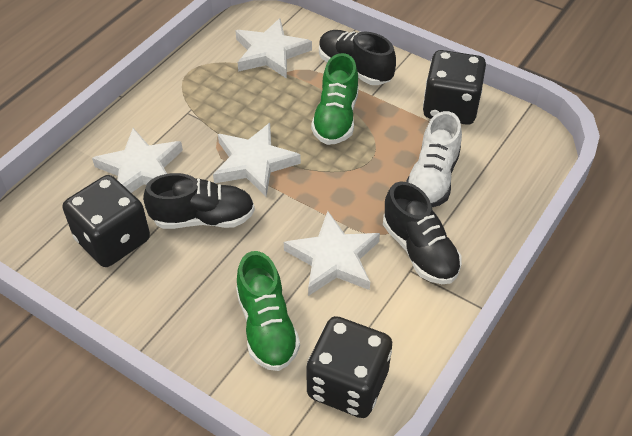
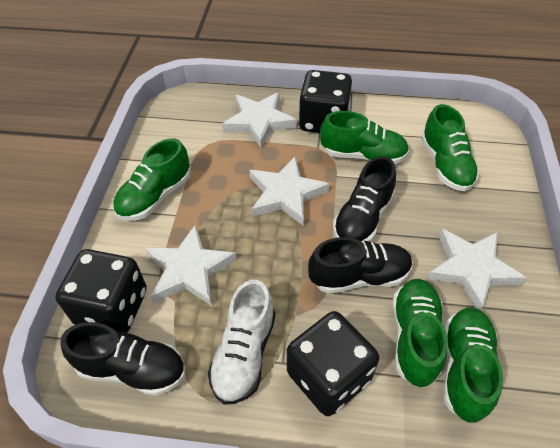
green shoe: 2 -> 5

